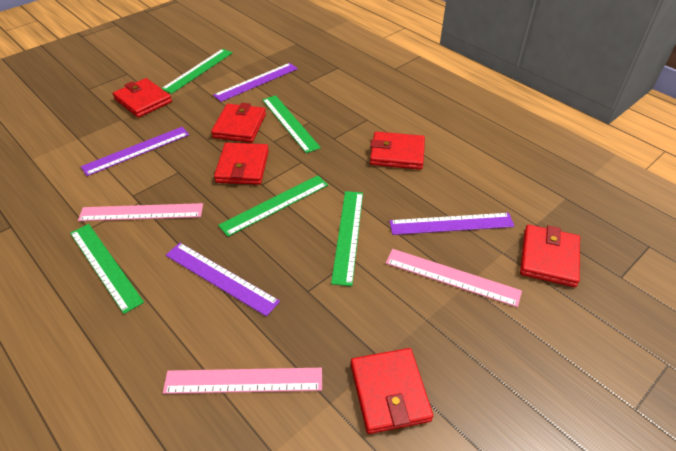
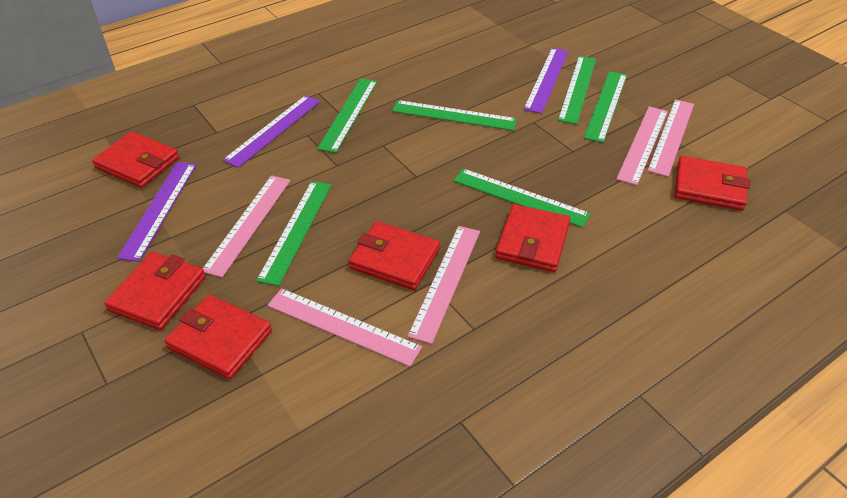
green ruler: 5 -> 6
pink ruler: 3 -> 5
purple ruler: 4 -> 3

